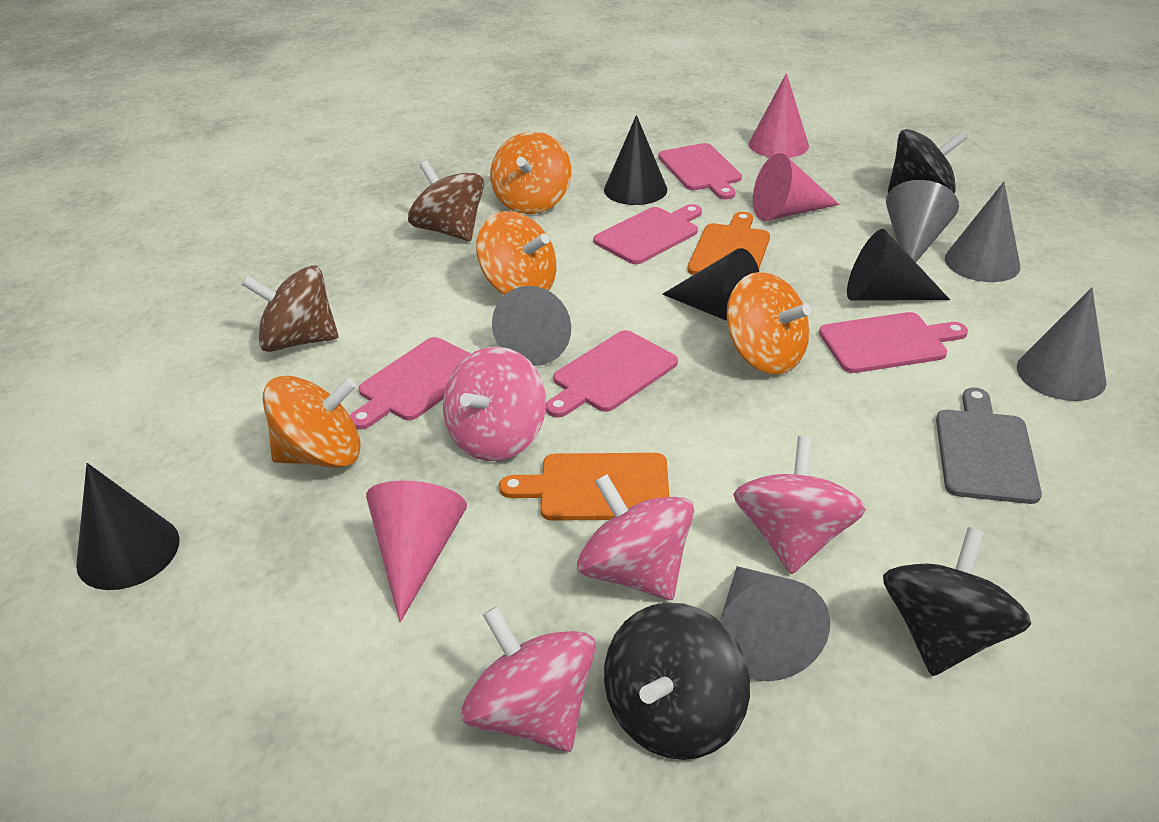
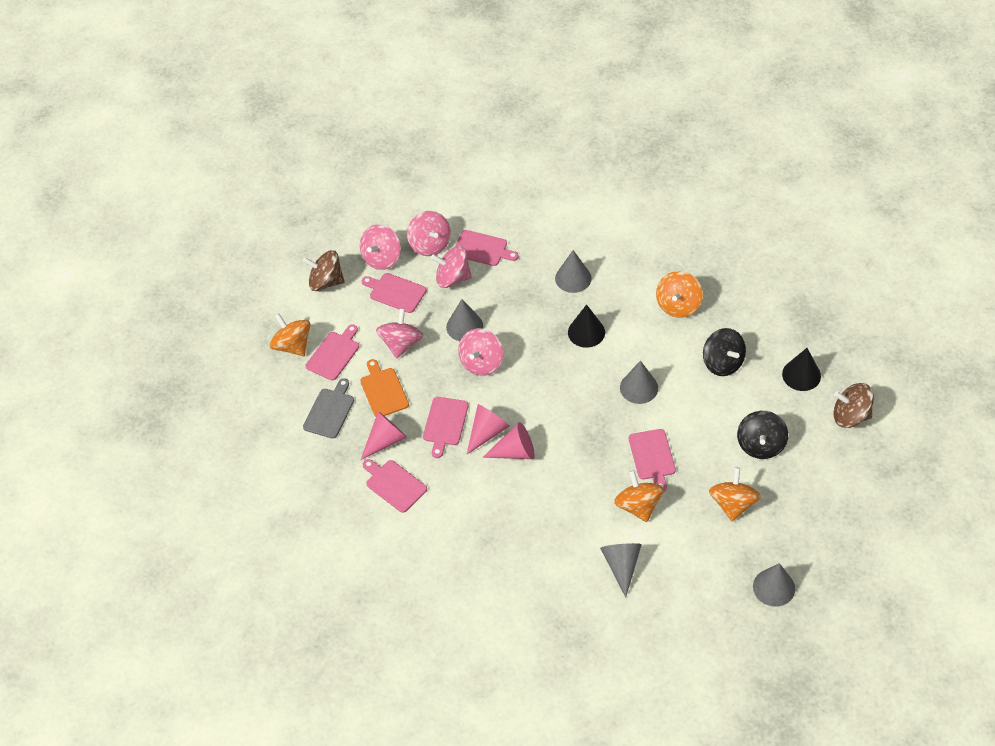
black cone: 4 -> 2
black spinning top: 3 -> 2
orange cutting board: 2 -> 1
pink cutting board: 5 -> 6
pink spinning top: 4 -> 5

